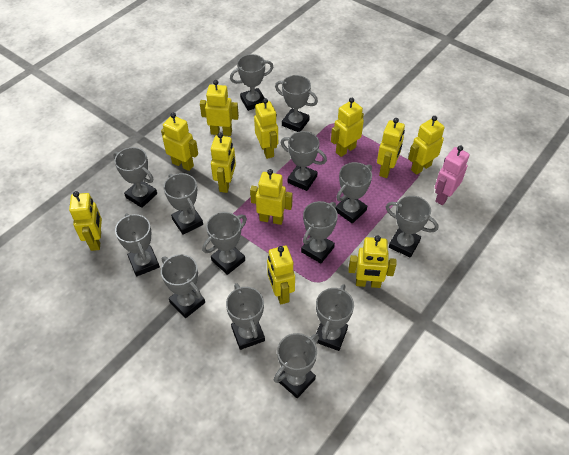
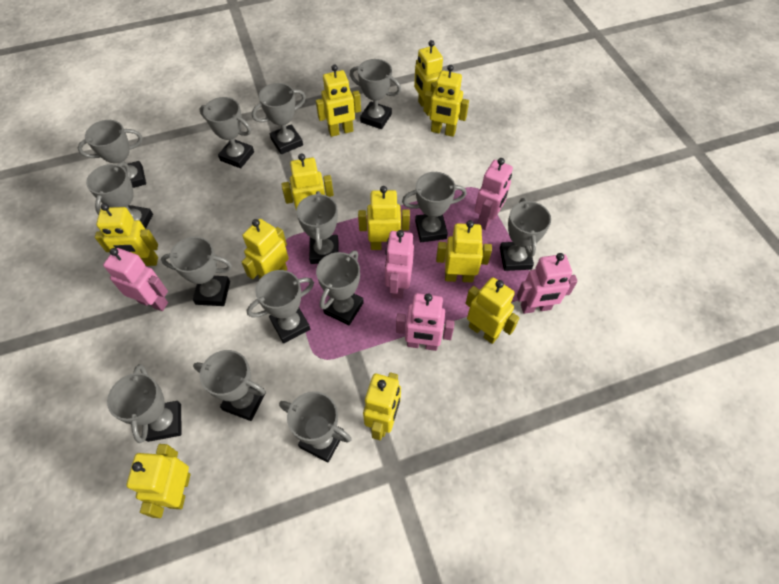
pink robot: 1 -> 5

